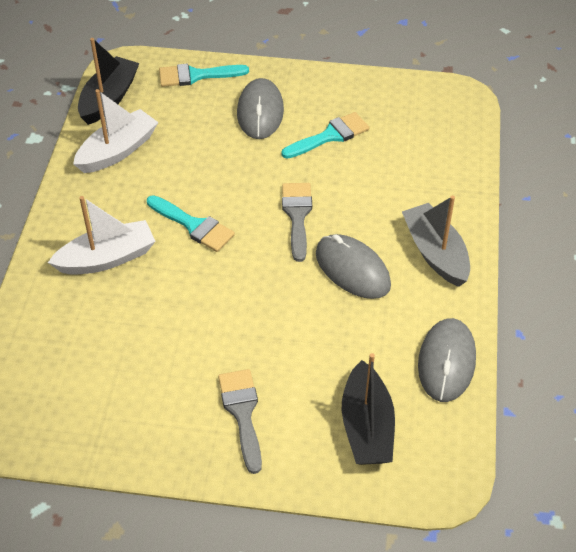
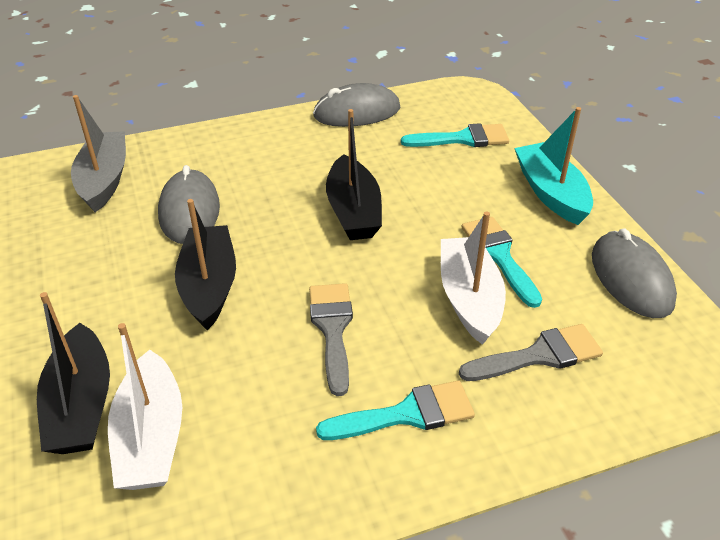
black boat: 2 -> 3
turquoise boat: 0 -> 1

